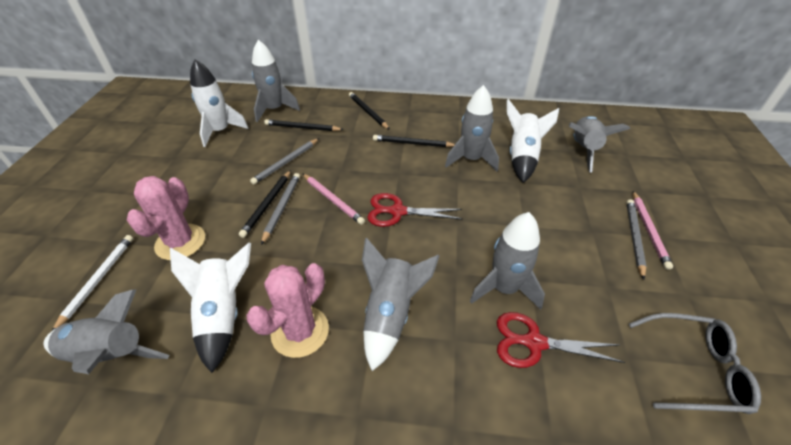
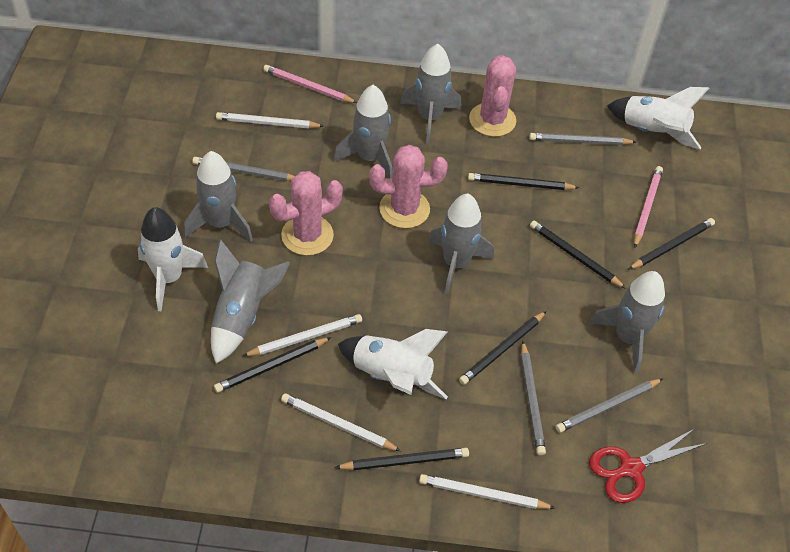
black pencil: 4 -> 6
grey glasses: 1 -> 0
grey pencil: 3 -> 4
pink cactus: 2 -> 3
red scissors: 2 -> 1
white pencil: 1 -> 4

